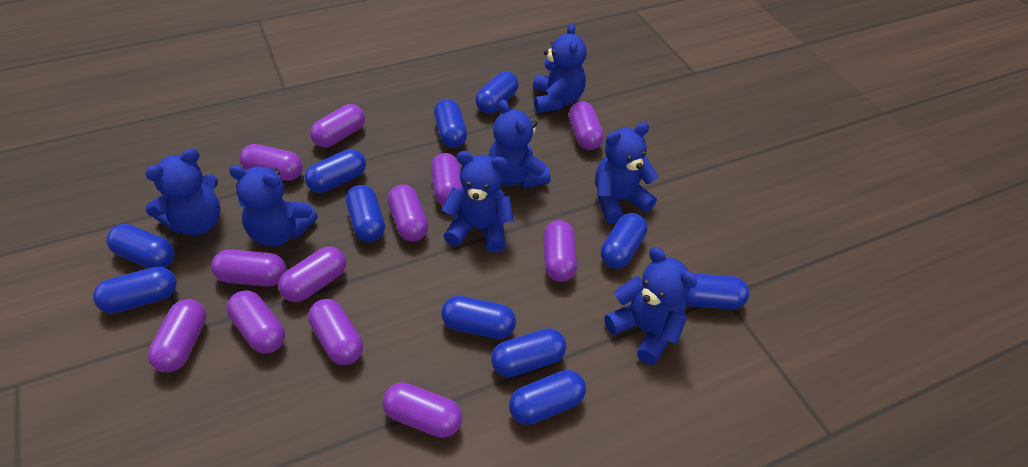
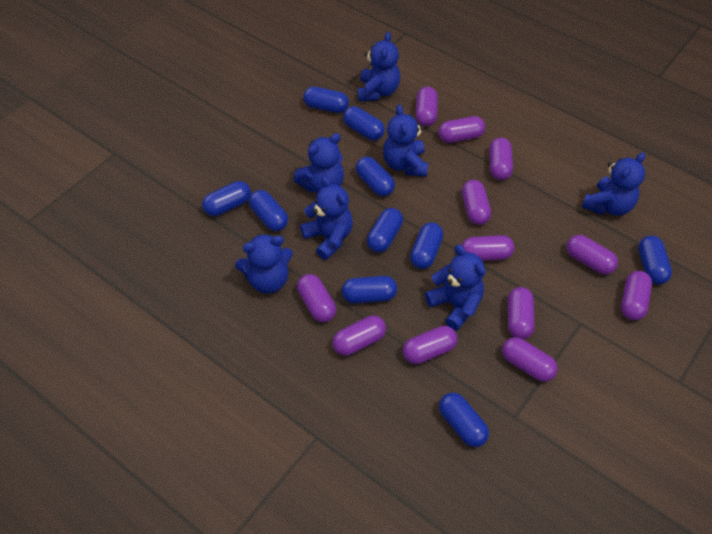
blue capsule: 11 -> 10

